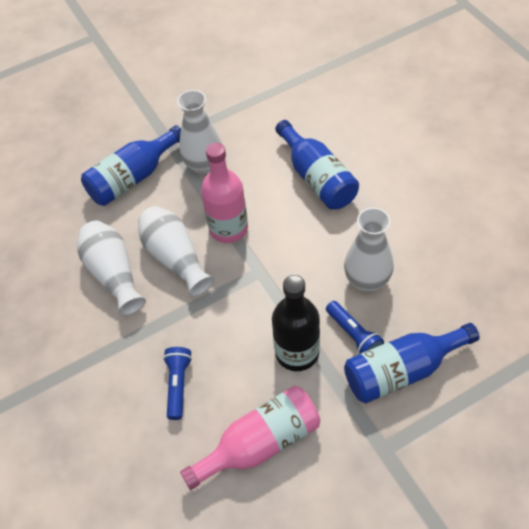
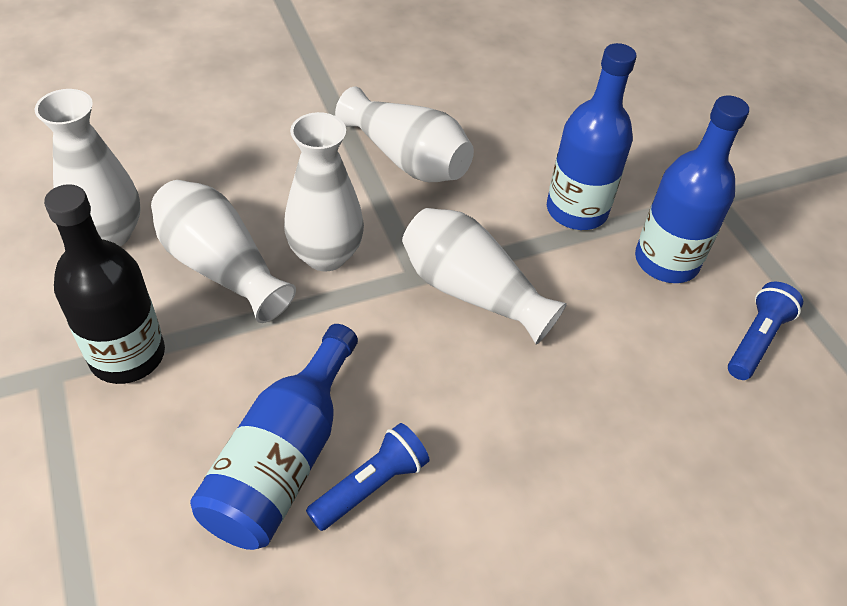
pink bottle: 2 -> 0
white vase: 4 -> 5

